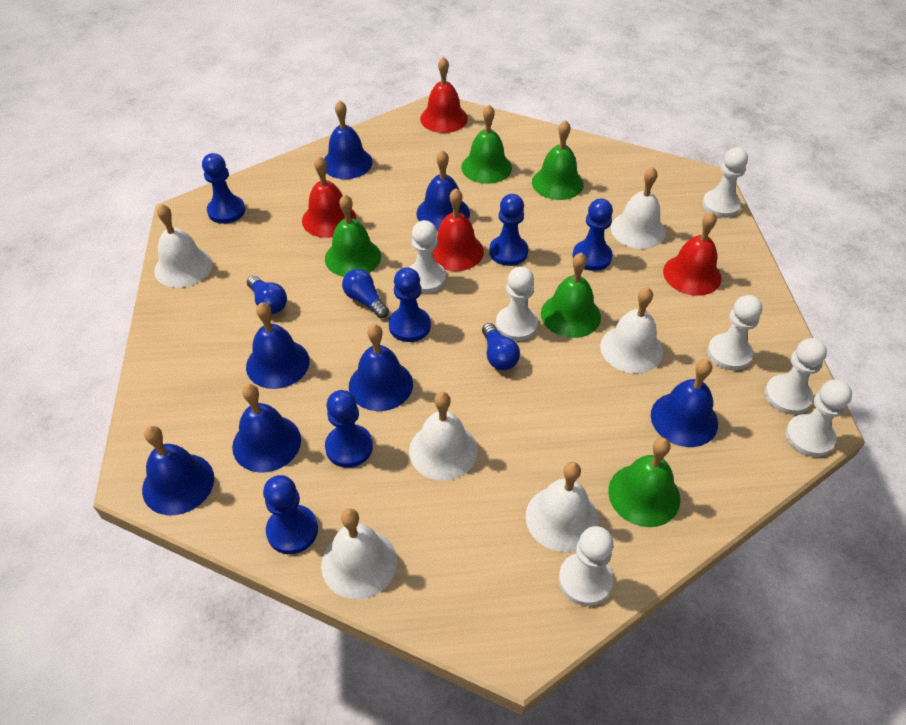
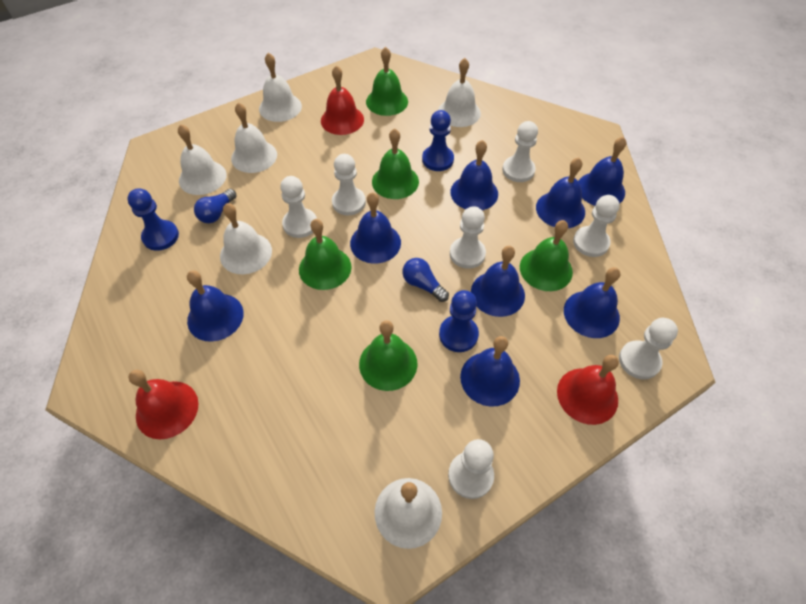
blue bell: 7 -> 8
blue light bulb: 3 -> 2
blue pawn: 6 -> 3
red bell: 4 -> 3

